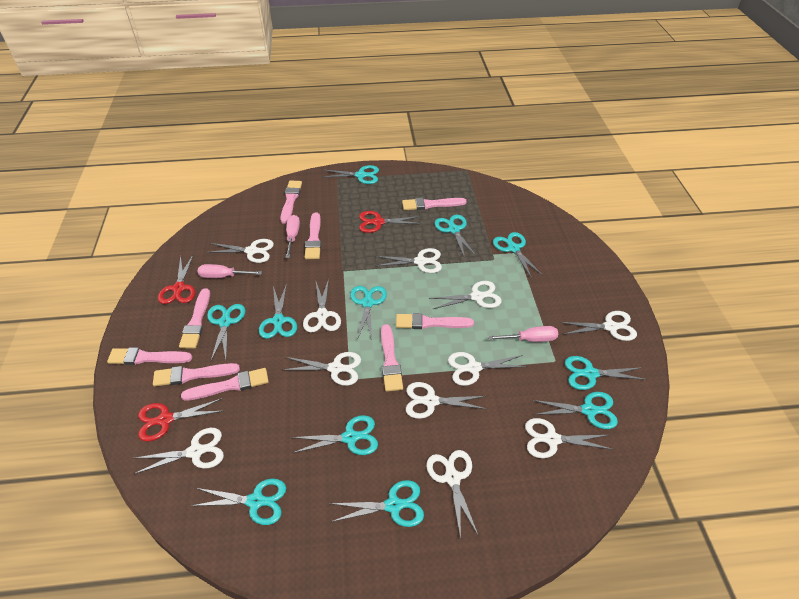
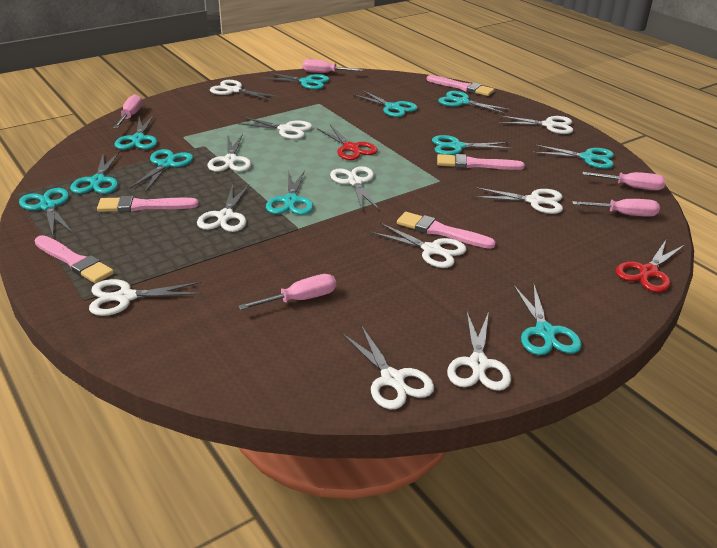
pink brush: 9 -> 5
pink screwdriver: 3 -> 5
red scissors: 3 -> 2

